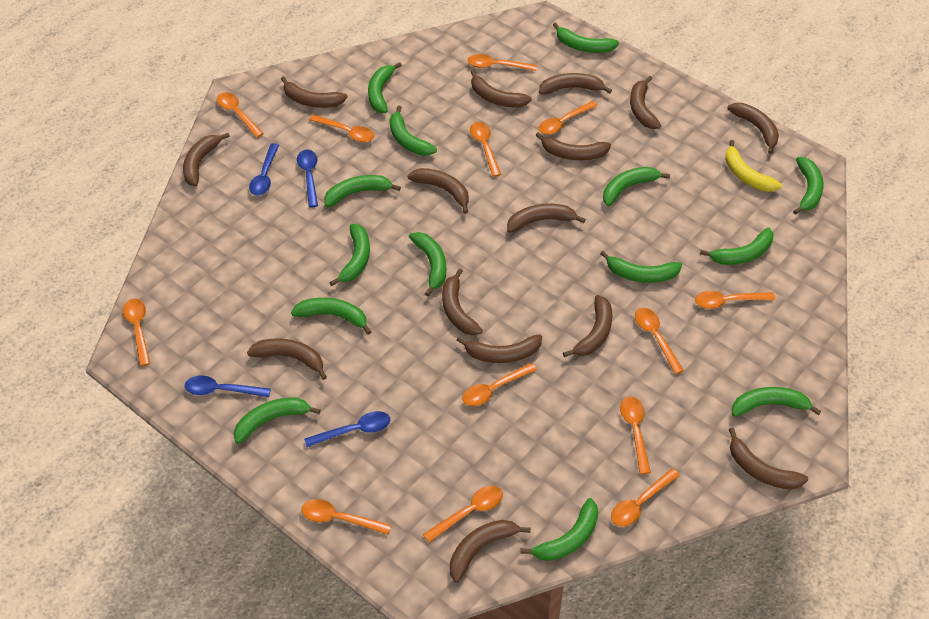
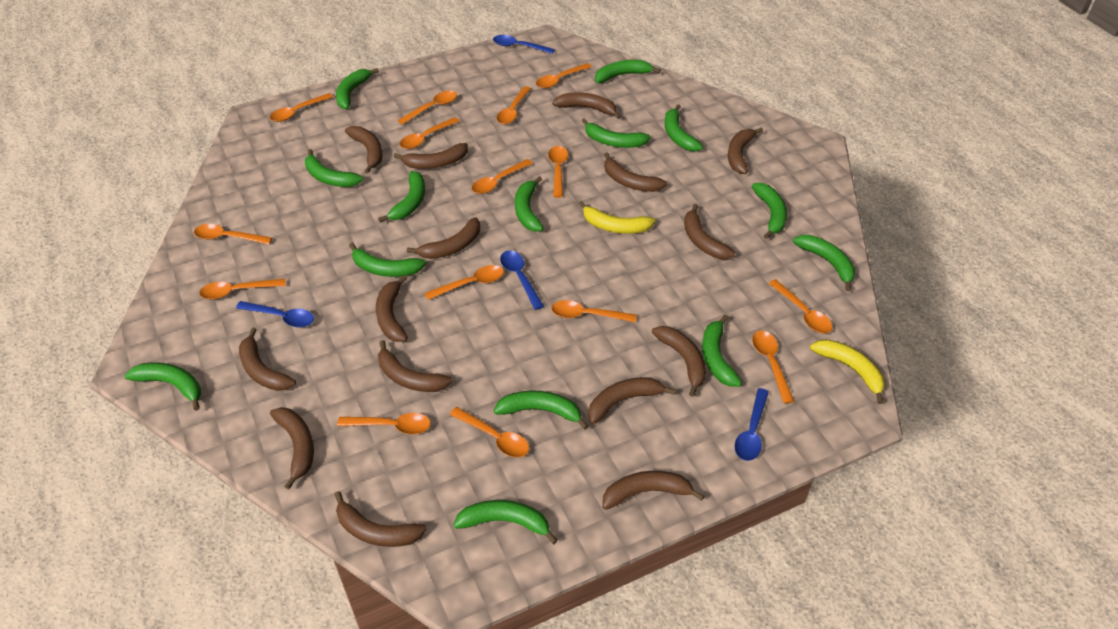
orange spoon: 13 -> 15
yellow banana: 1 -> 2

